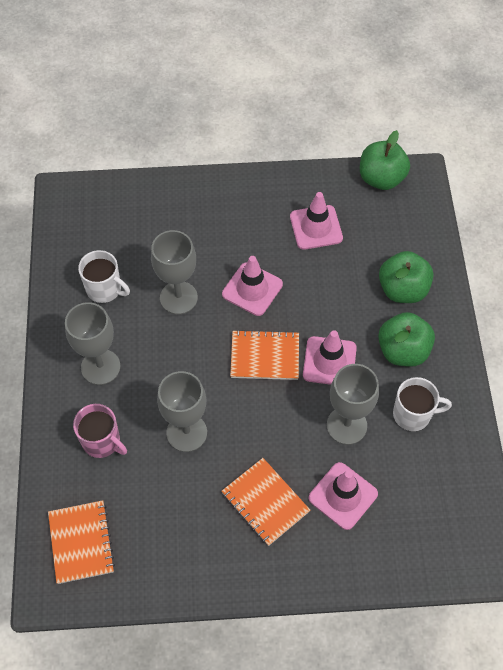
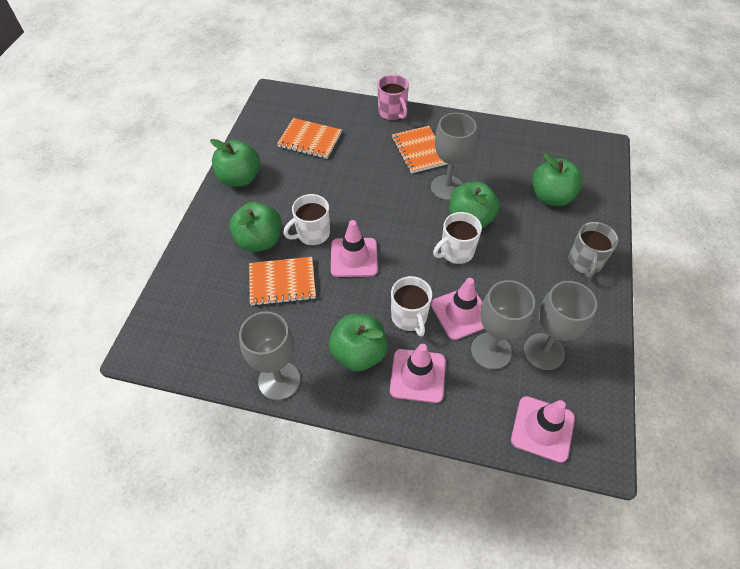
green apple: 3 -> 5
grey mug: 0 -> 1
white mug: 2 -> 3

